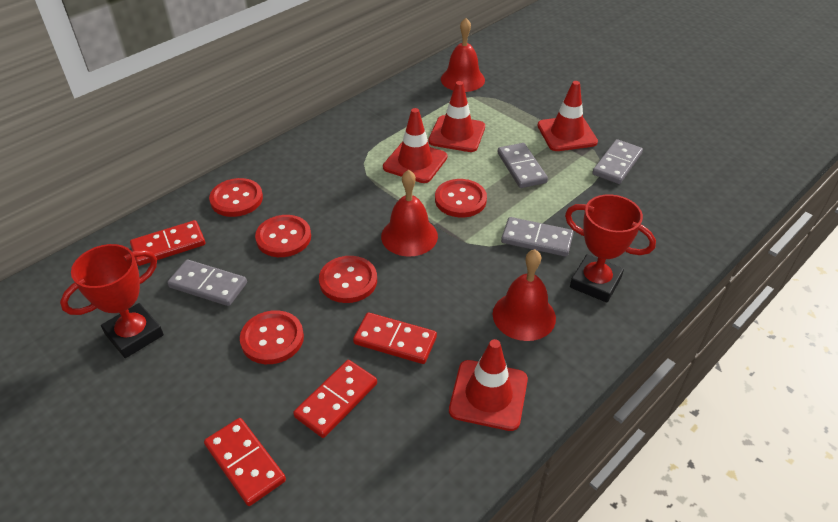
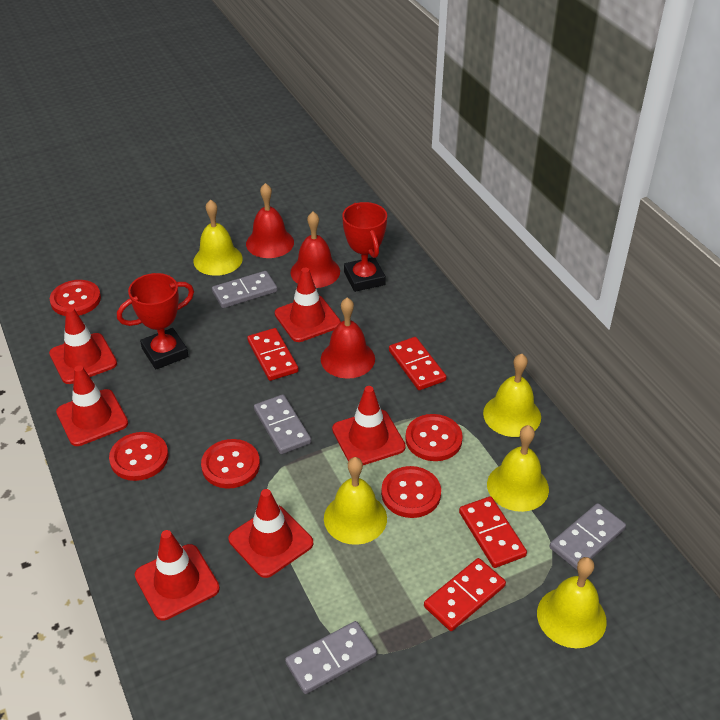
red traffic cone: 4 -> 6
yellow bell: 0 -> 5

